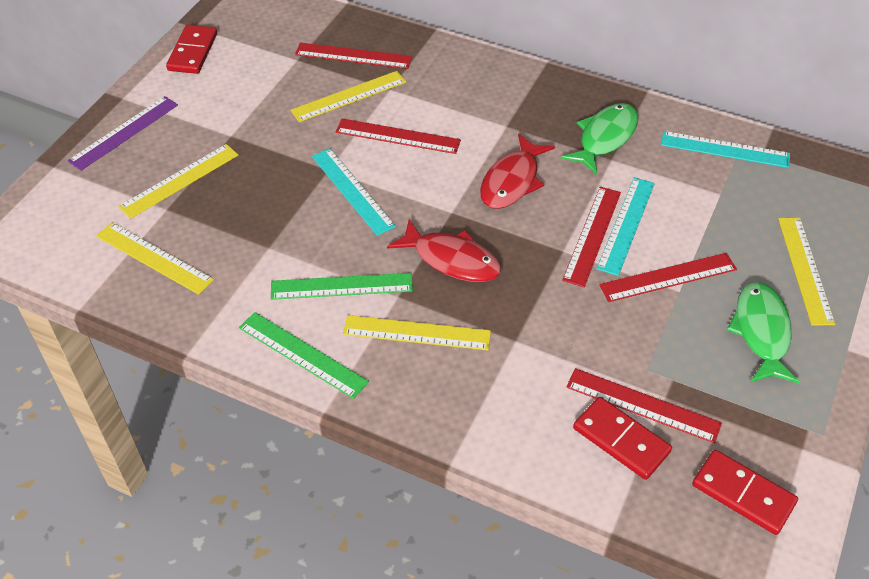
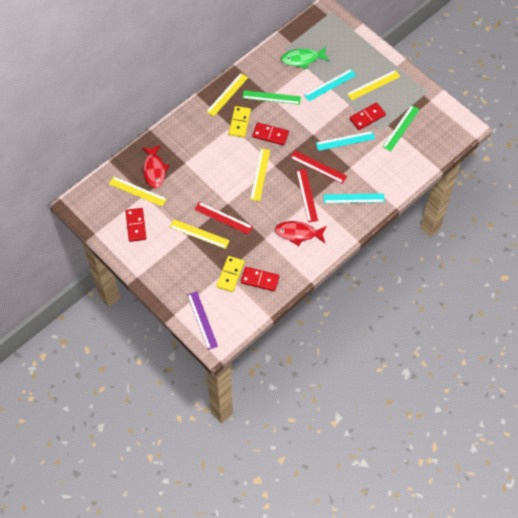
green fish: 2 -> 1
red domino: 3 -> 4
red ruler: 5 -> 3
yellow domino: 0 -> 2

